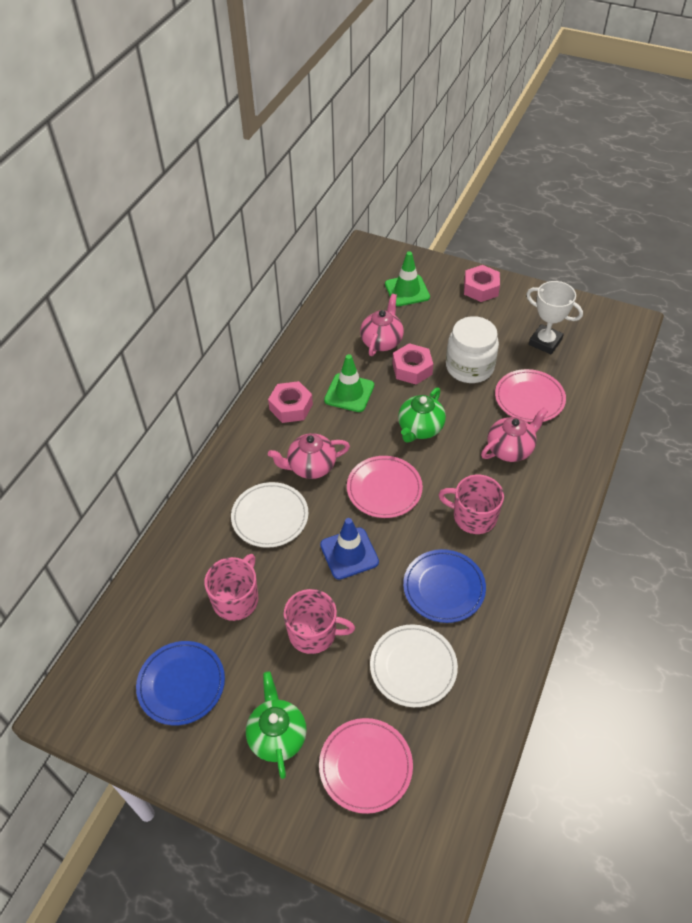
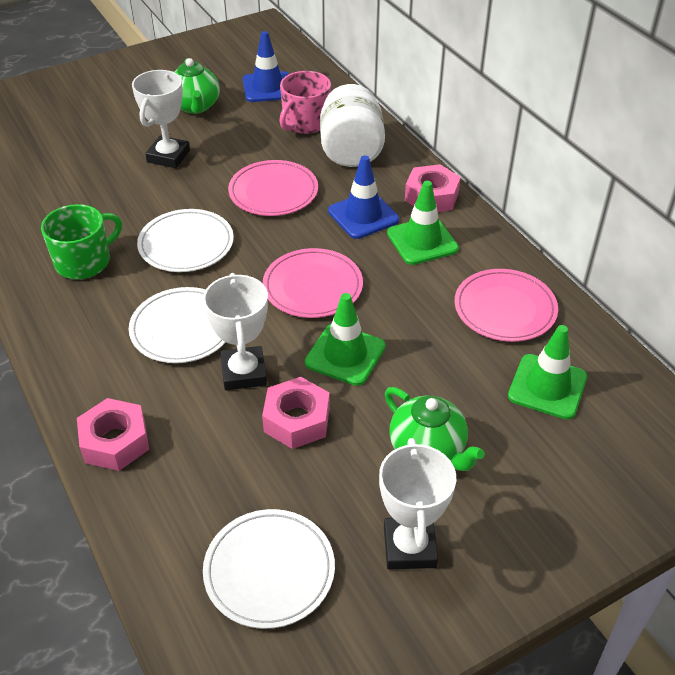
blue plate: 2 -> 0
blue traffic cone: 1 -> 2
green mug: 0 -> 1
green traffic cone: 2 -> 3
pink mug: 3 -> 1
pink teapot: 3 -> 0
white plate: 2 -> 3
white trophy: 1 -> 3

